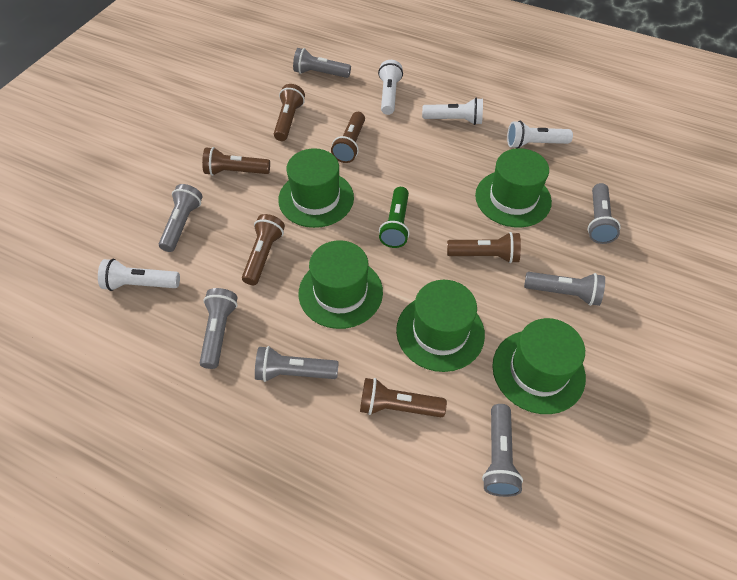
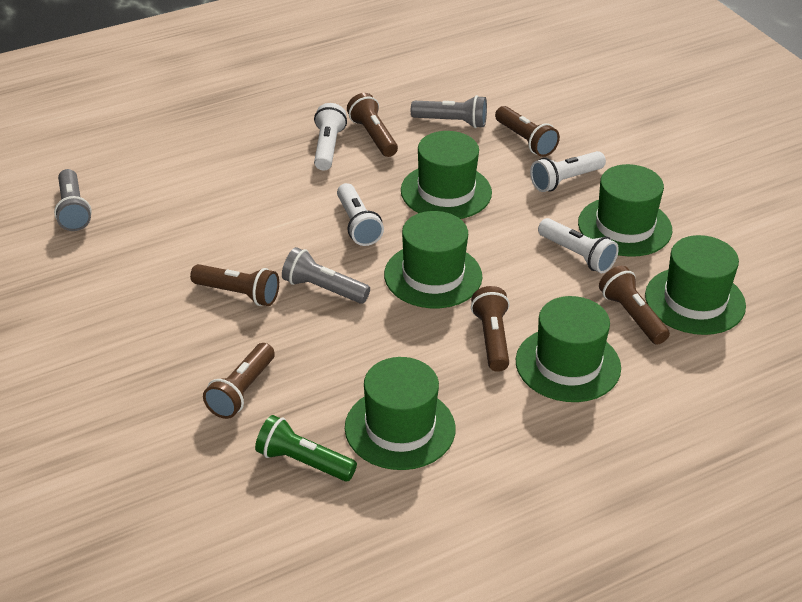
green hat: 5 -> 6
grey flashlight: 7 -> 3

